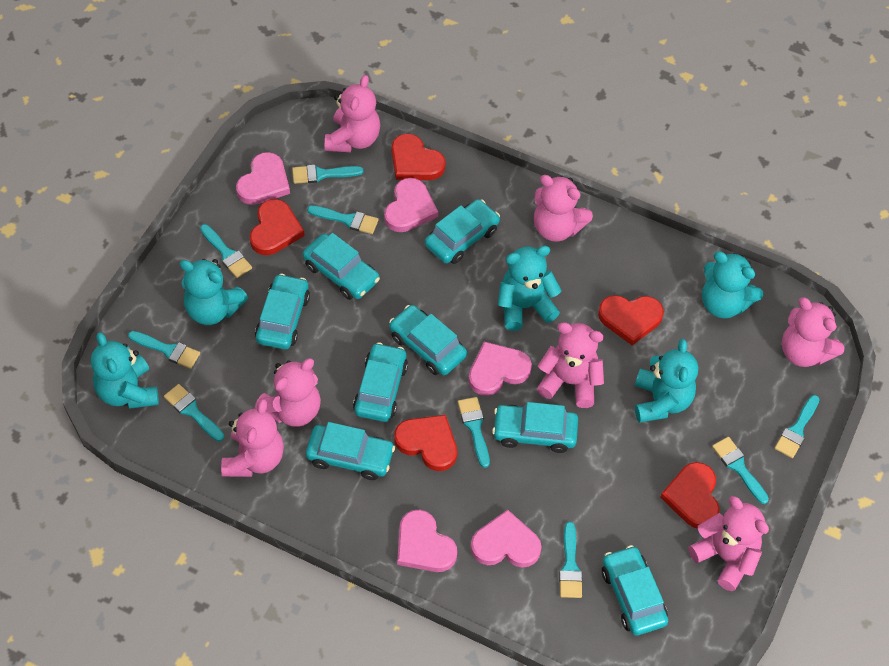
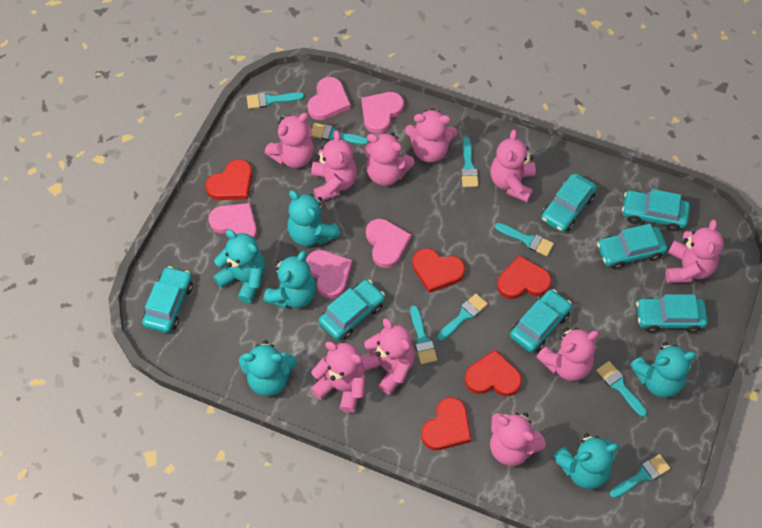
pink teddy bear: 7 -> 10
turquoise brush: 9 -> 8
turquoise car: 8 -> 7
turquoise teddy bear: 5 -> 6

